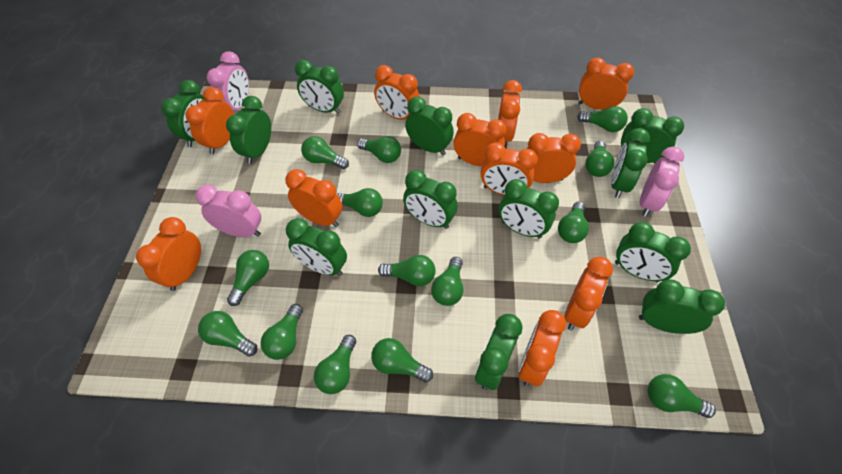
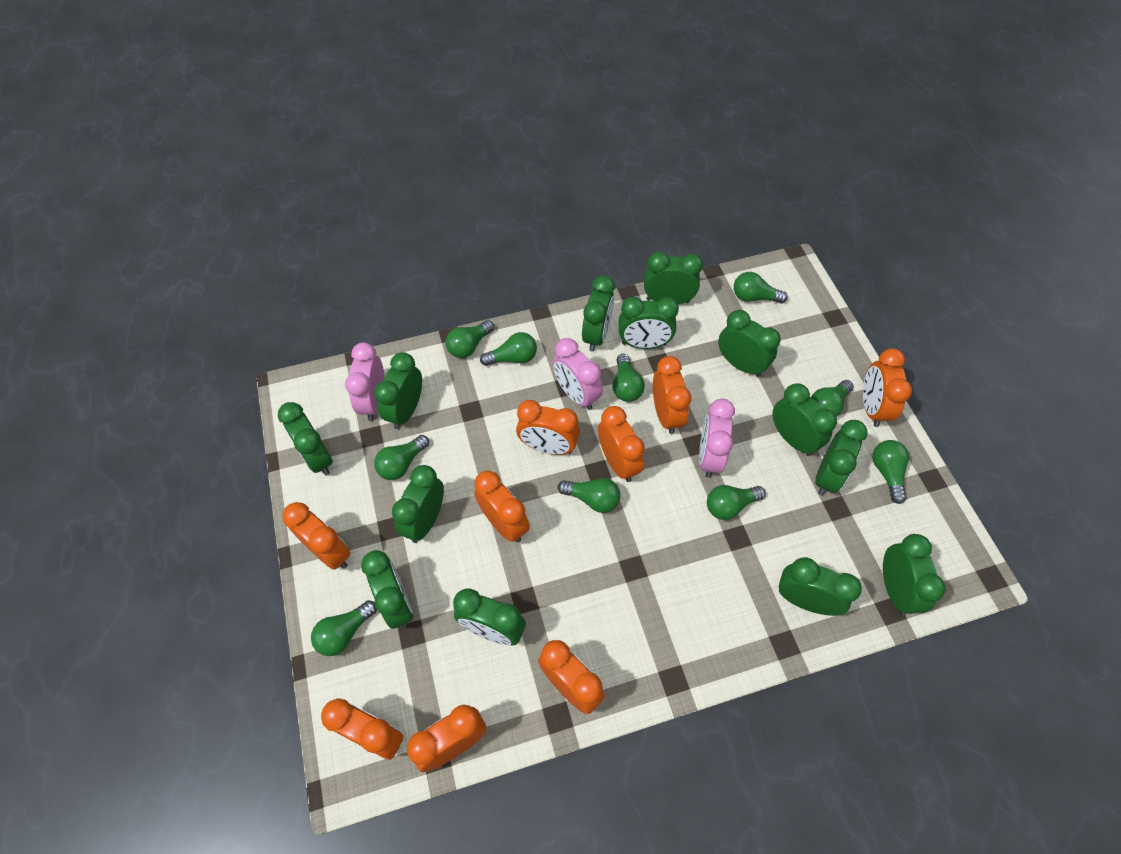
green clock: 12 -> 13
green light bulb: 14 -> 10
orange clock: 11 -> 9

